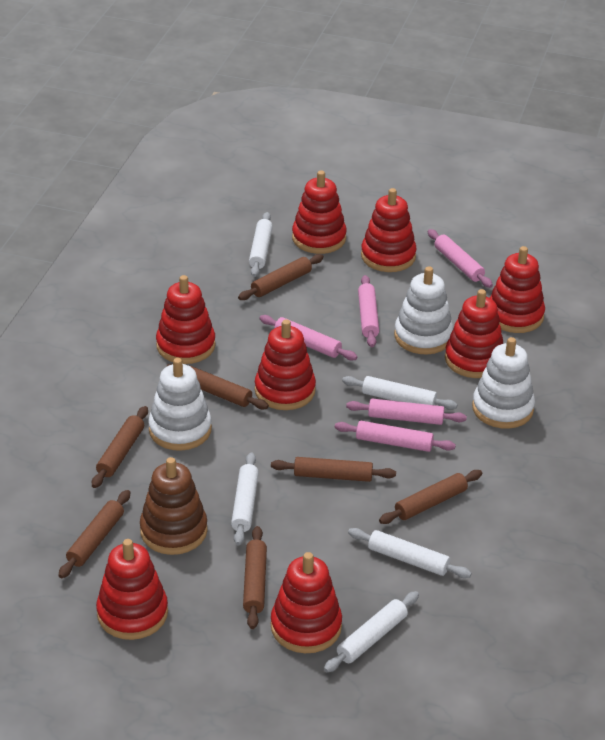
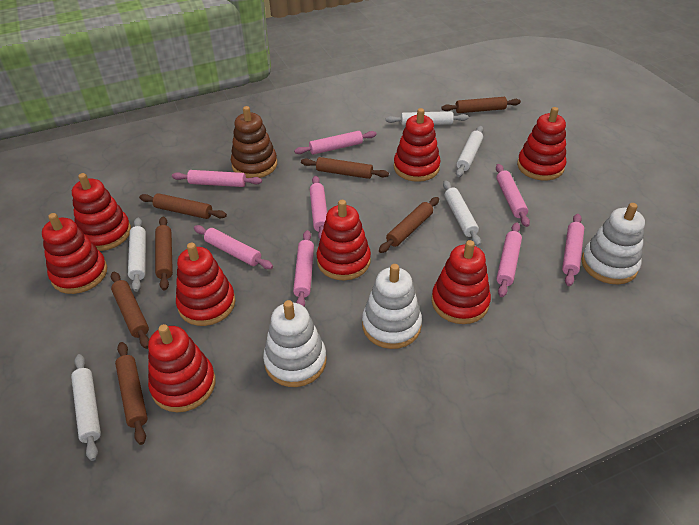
pink rolling pin: 5 -> 8

